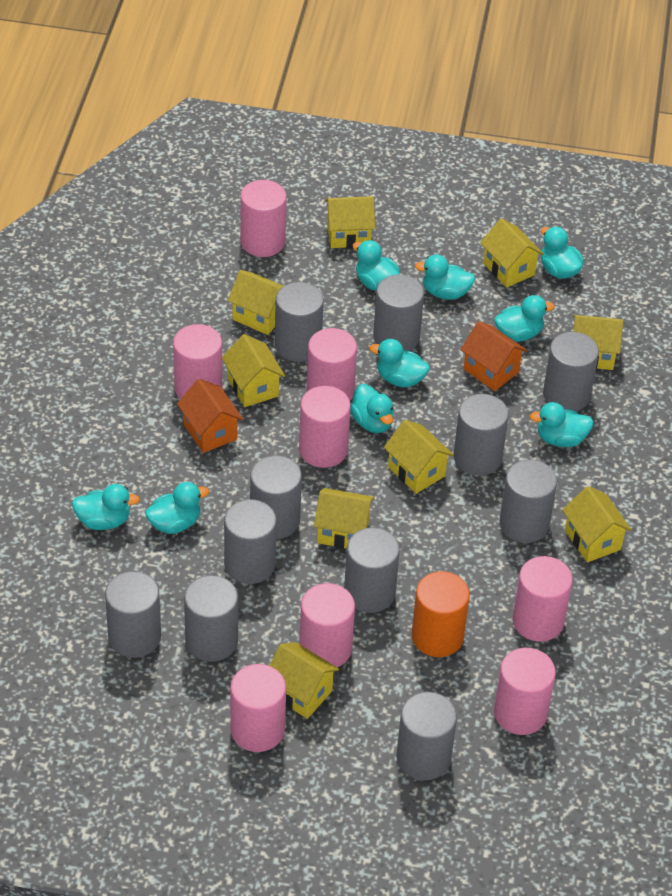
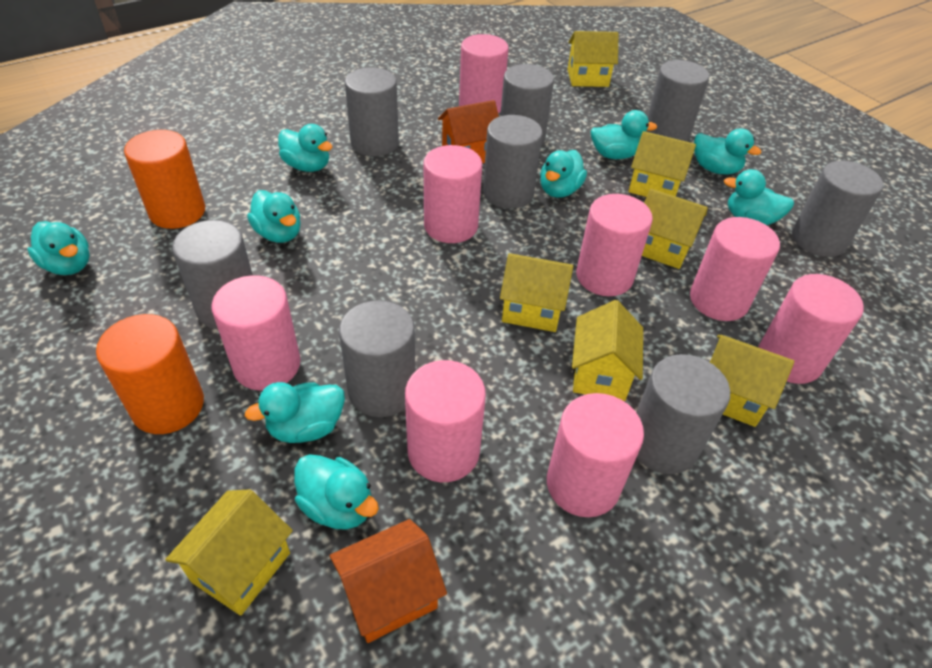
grey cylinder: 11 -> 8
orange cylinder: 1 -> 2
yellow house: 9 -> 7

